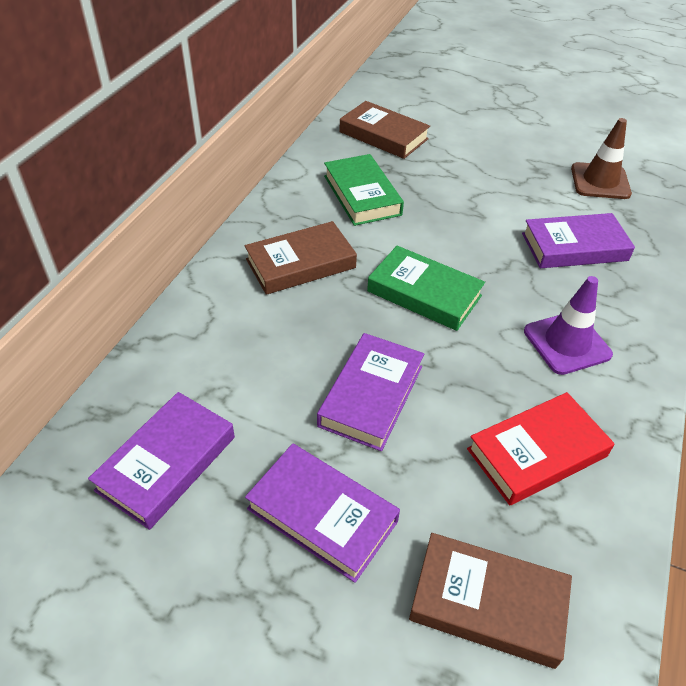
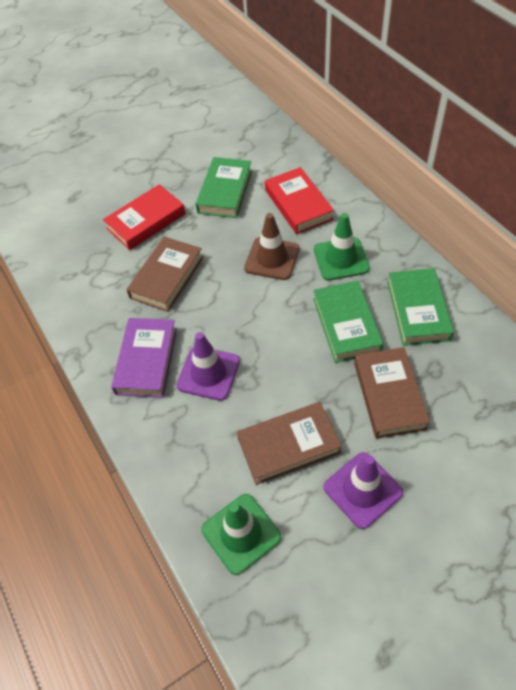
green book: 2 -> 3
green traffic cone: 0 -> 2
purple book: 4 -> 1
purple traffic cone: 1 -> 2
red book: 1 -> 2

